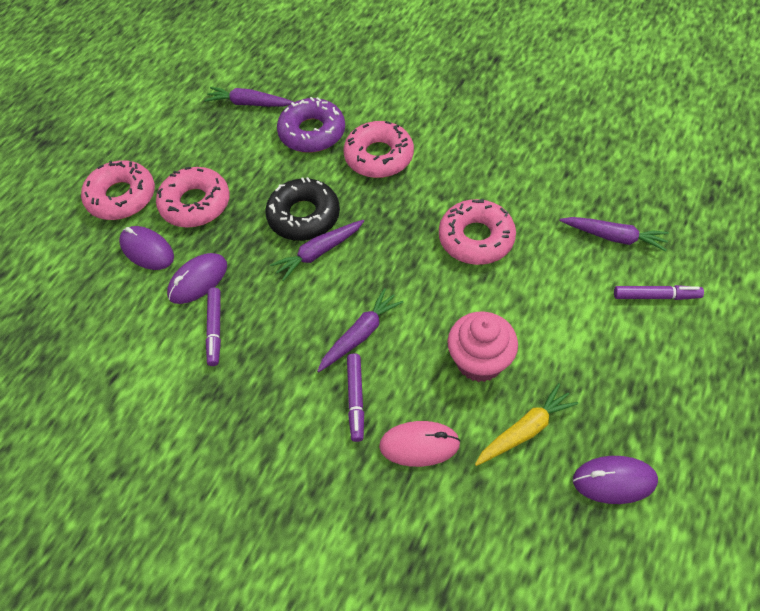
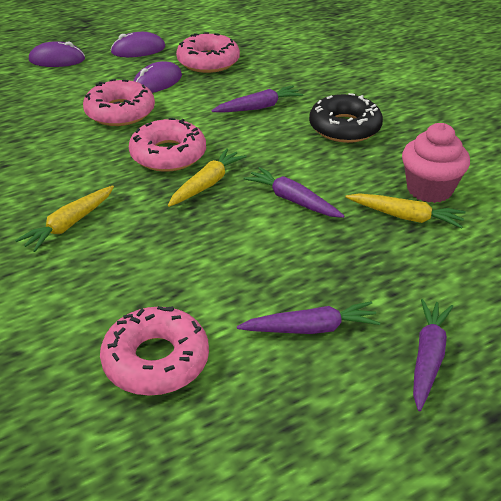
pink mouse: 1 -> 0
purple donut: 1 -> 0
purple marker: 3 -> 0
yellow carrot: 1 -> 3

